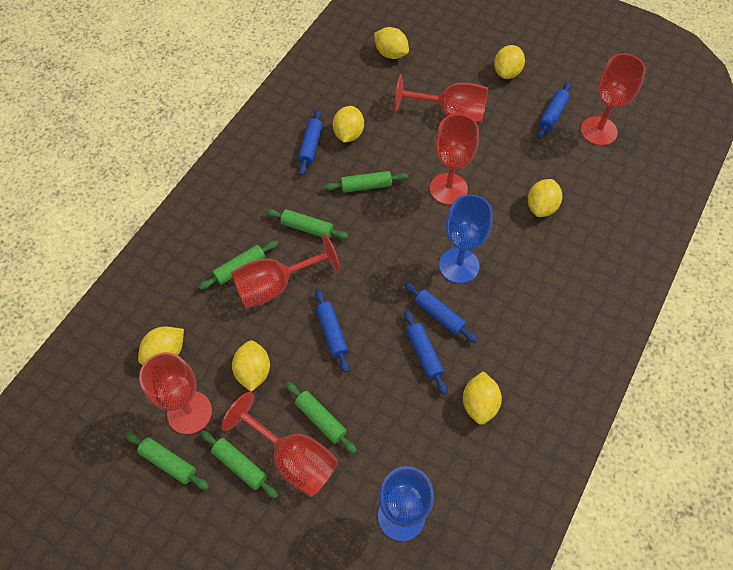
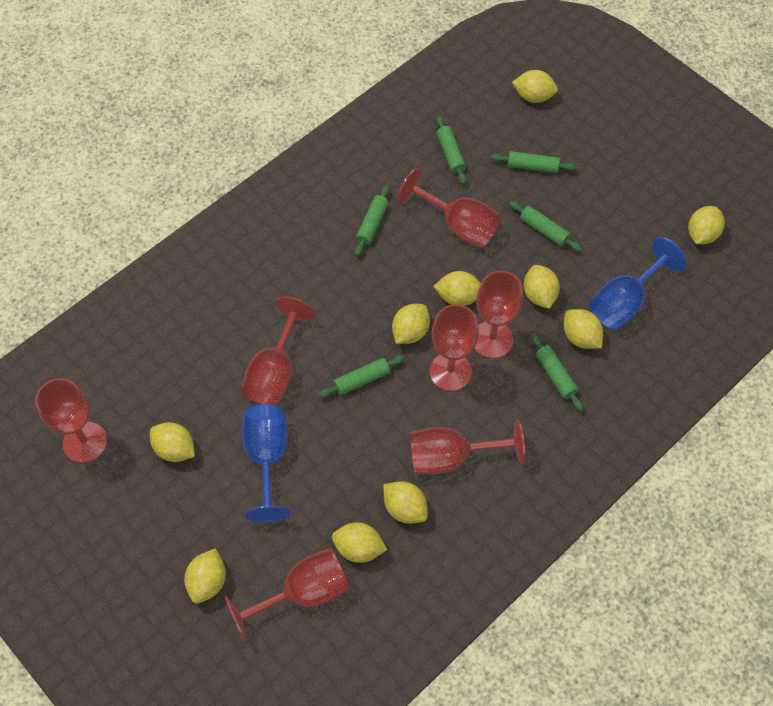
blue rolling pin: 5 -> 0
red goblet: 6 -> 7
yellow lemon: 7 -> 10

